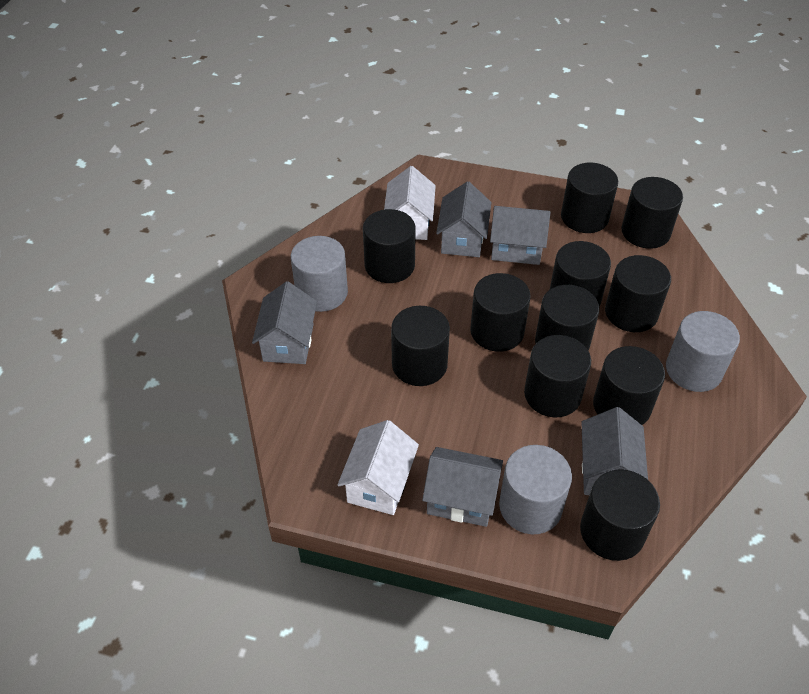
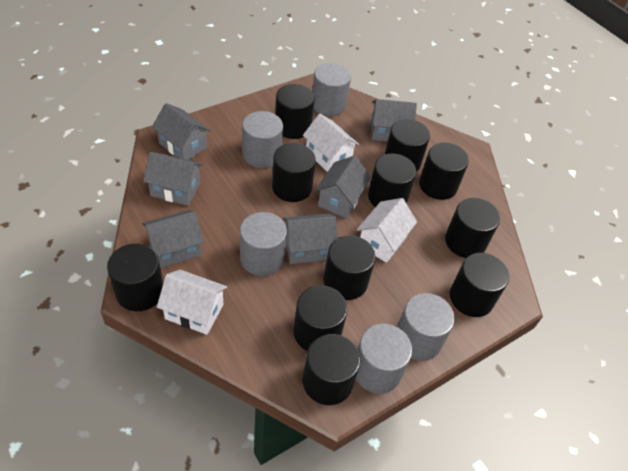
grey cylinder: 3 -> 5
grey house: 5 -> 6
white house: 2 -> 3

